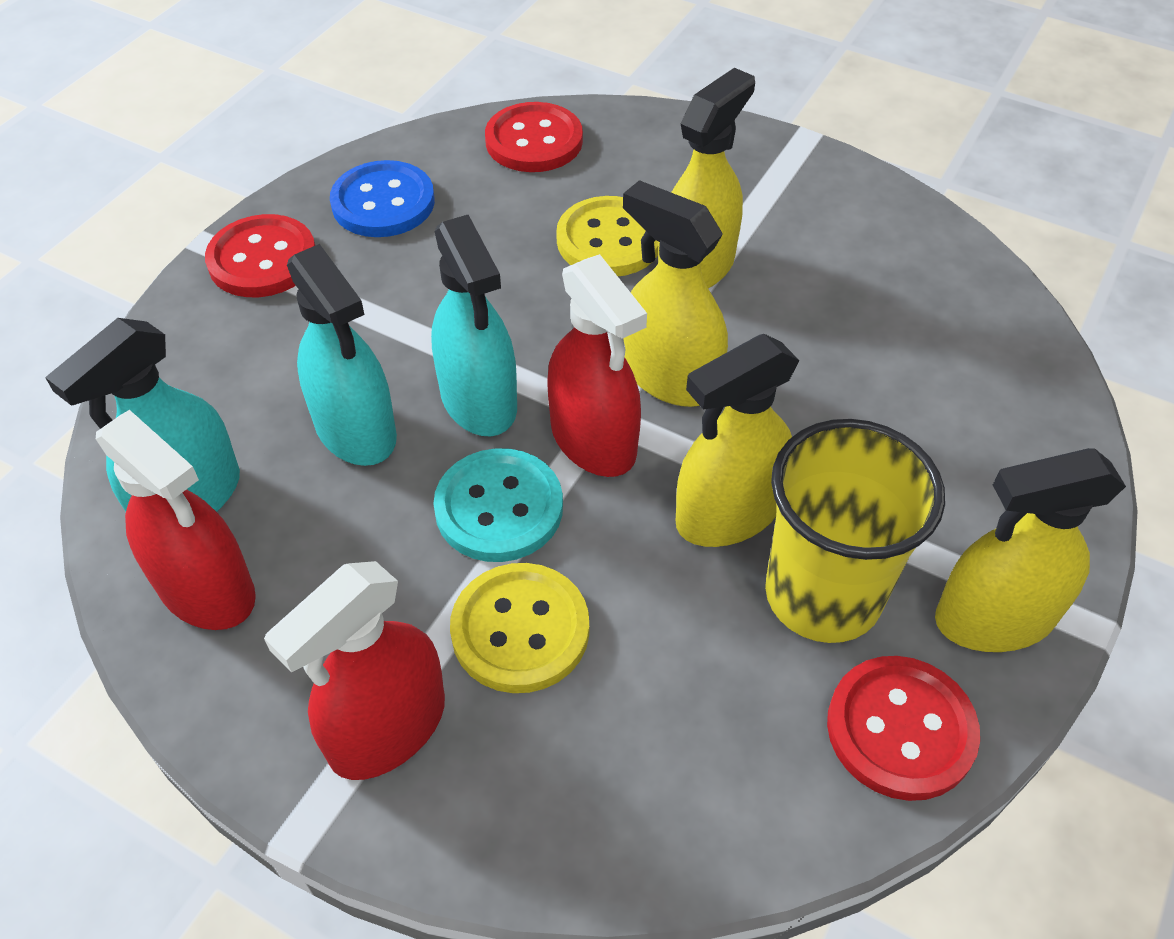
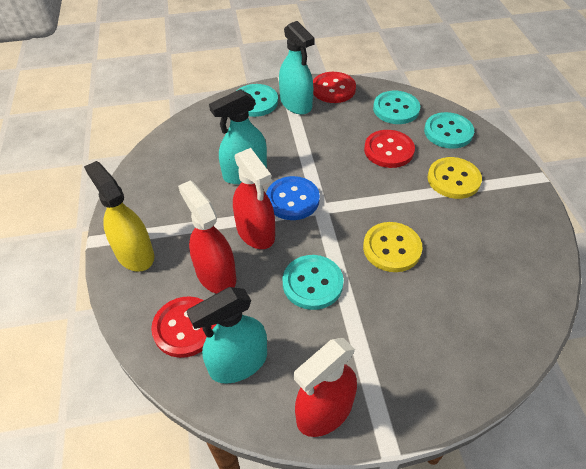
turquoise button: 1 -> 4
yellow cup: 1 -> 0
yellow spray bottle: 4 -> 1

